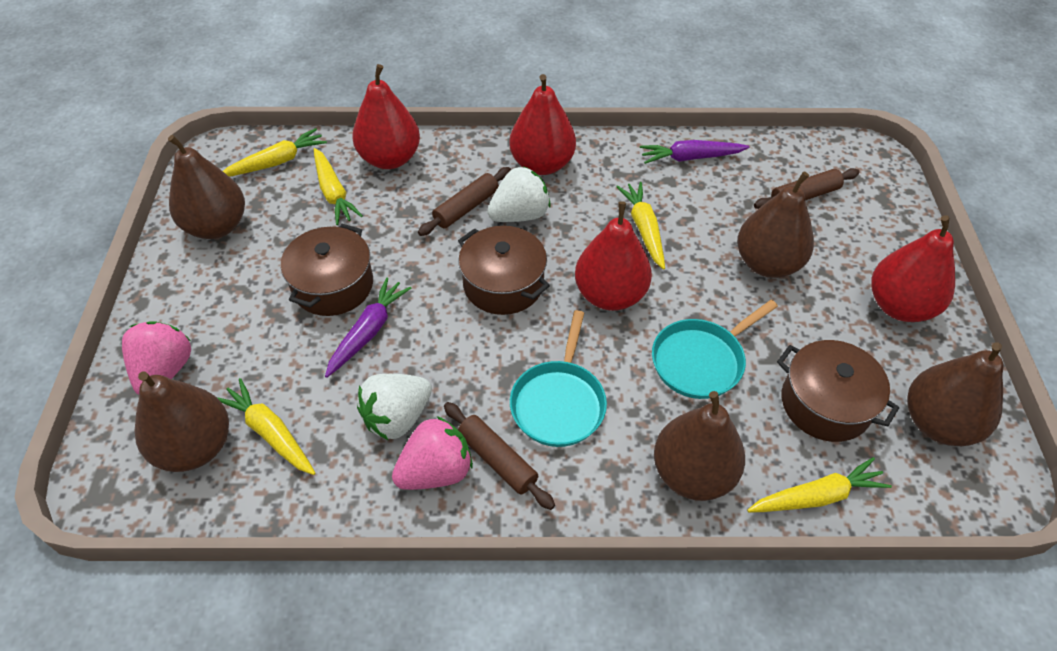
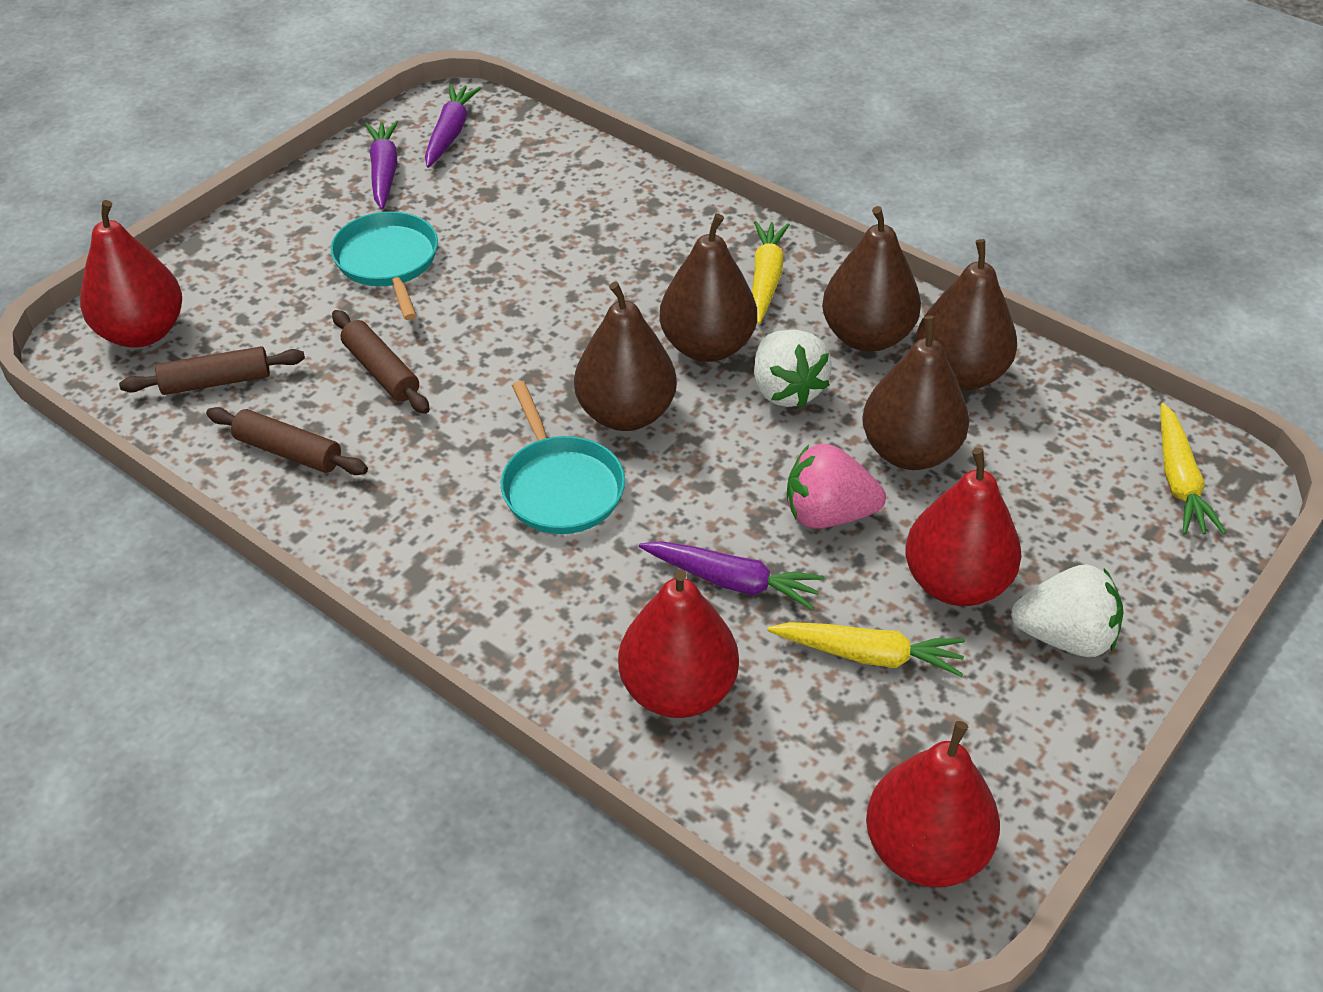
brown pot: 3 -> 0
pink strawberry: 2 -> 1
purple carrot: 2 -> 3
yellow carrot: 5 -> 3

